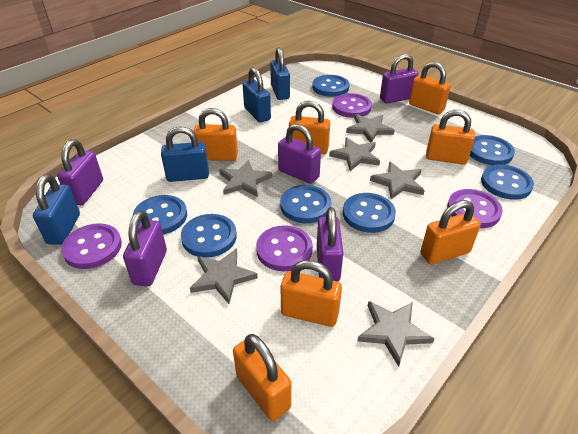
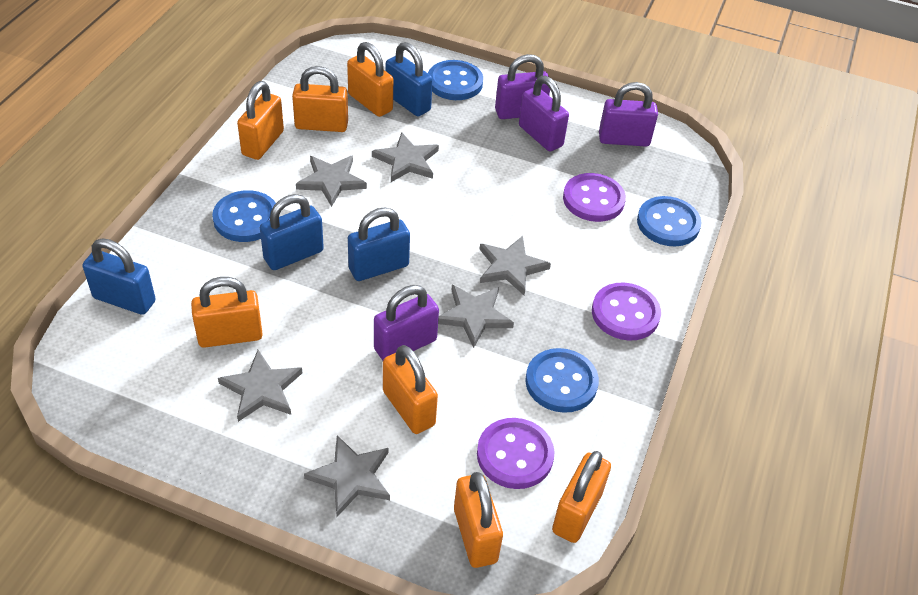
blue button: 7 -> 4
purple button: 4 -> 3
purple padlock: 5 -> 4

